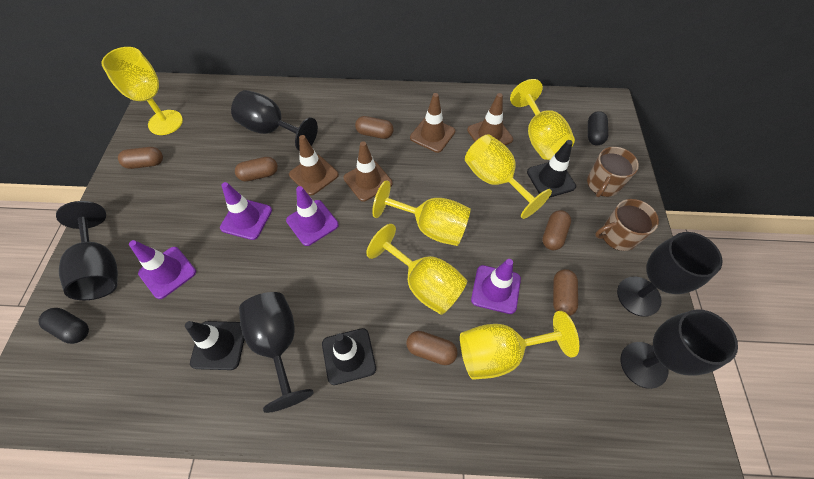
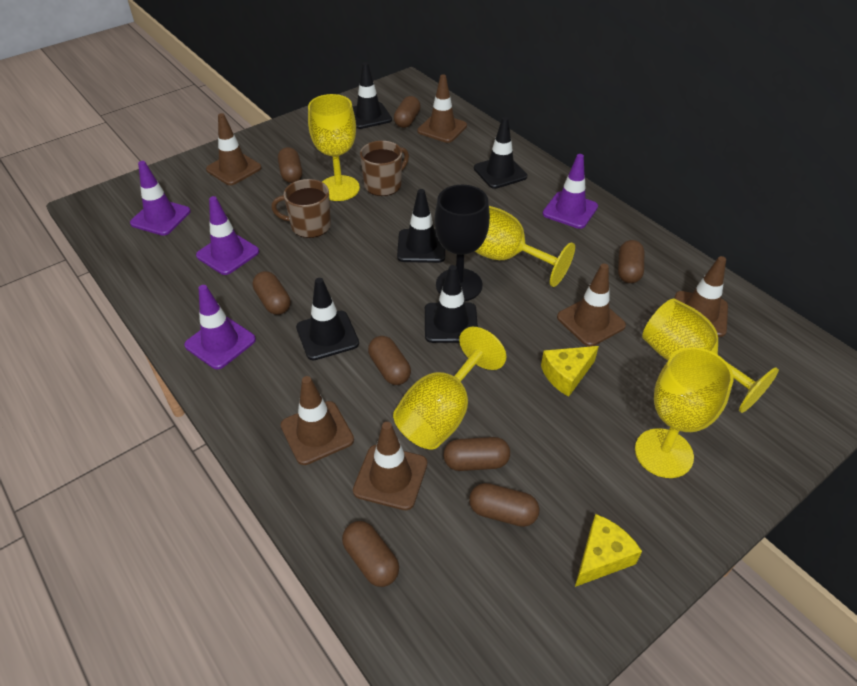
black capsule: 2 -> 0
black goblet: 5 -> 1
black traffic cone: 3 -> 5
brown capsule: 6 -> 8
brown traffic cone: 4 -> 6
yellow cheese: 0 -> 2
yellow goblet: 6 -> 5

